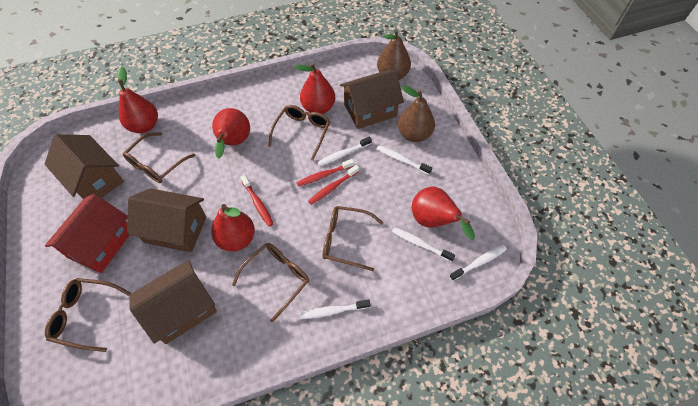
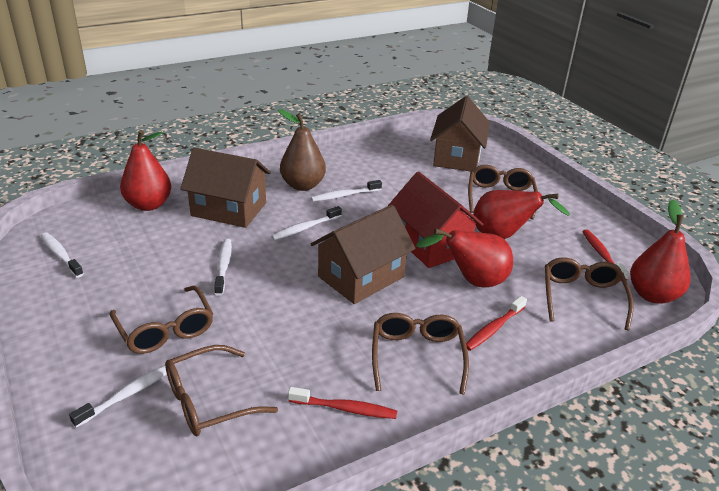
brown house: 4 -> 3
brown pear: 2 -> 1
red pear: 5 -> 4

